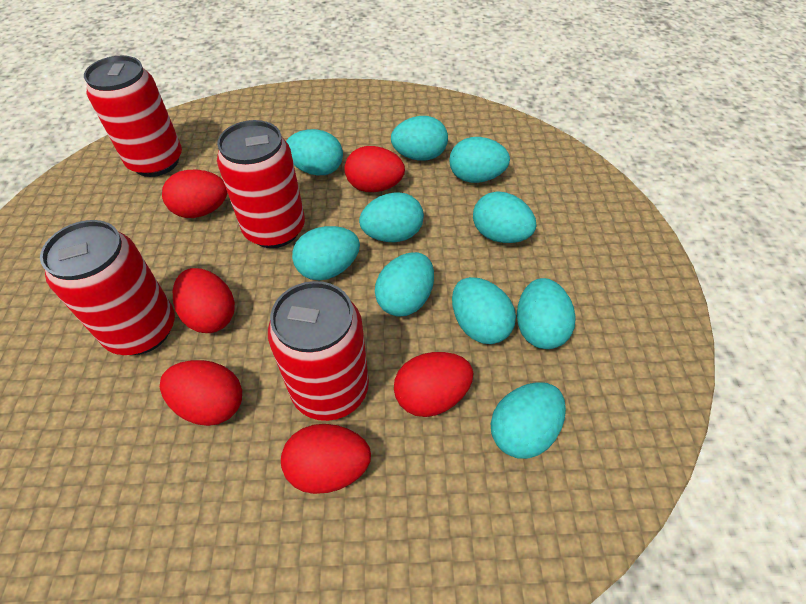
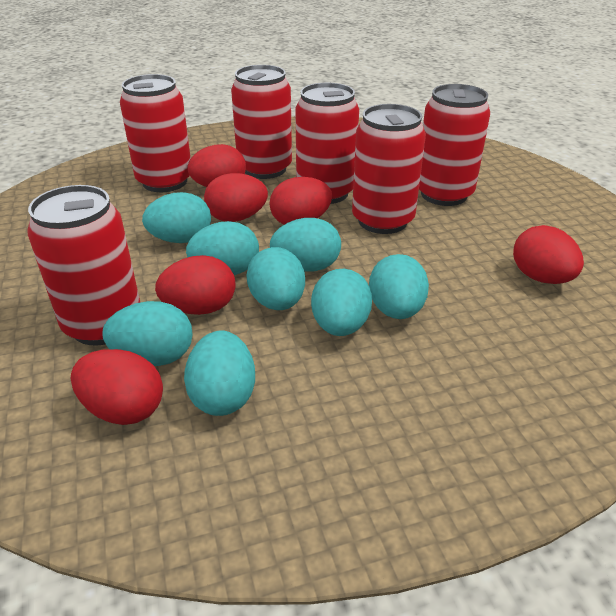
red can: 4 -> 6
turquoise egg: 10 -> 8

